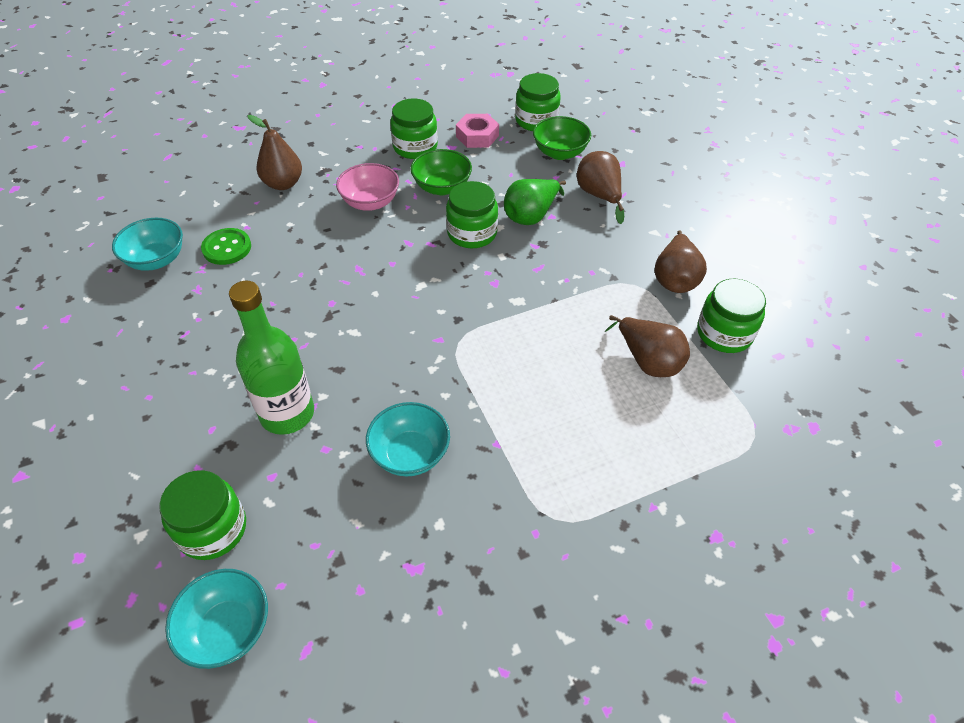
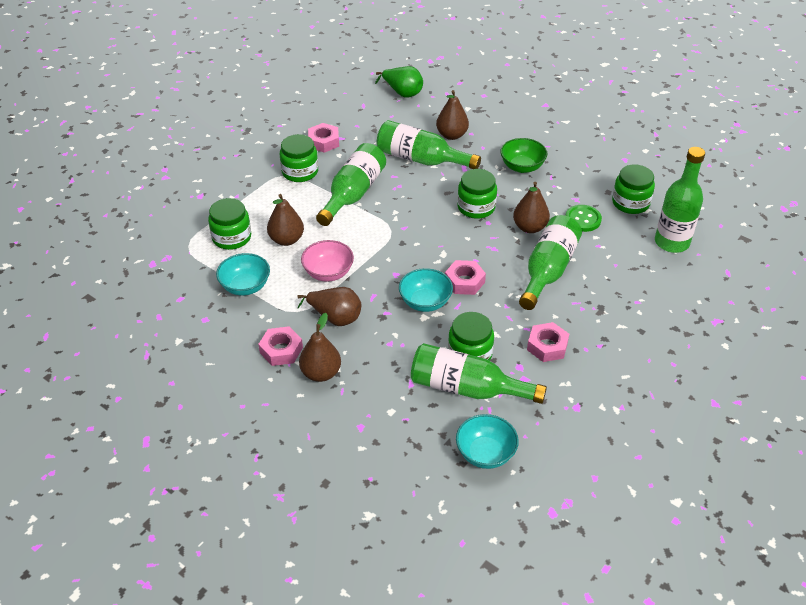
brown pear: 4 -> 5
green bottle: 1 -> 5
green bowl: 2 -> 1
pink nut: 1 -> 4

